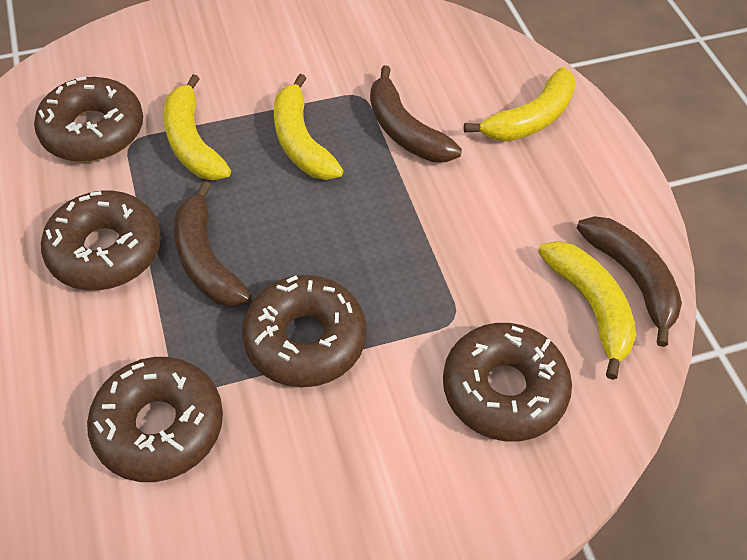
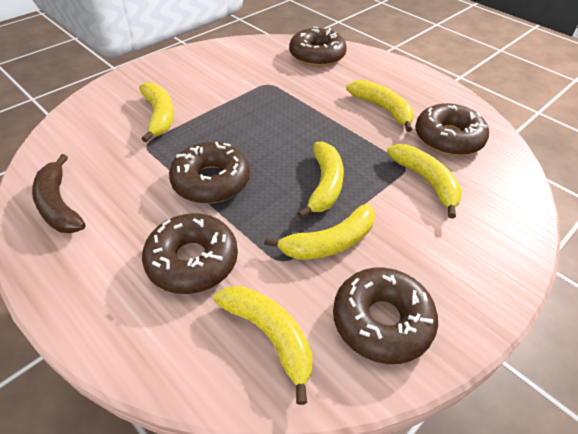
brown banana: 3 -> 1
yellow banana: 4 -> 6

